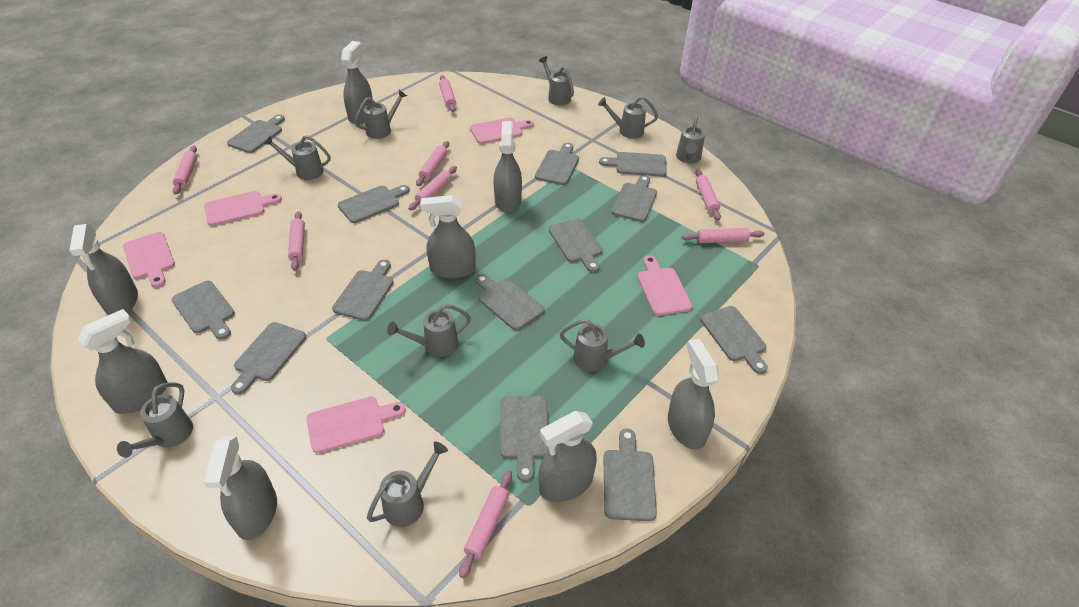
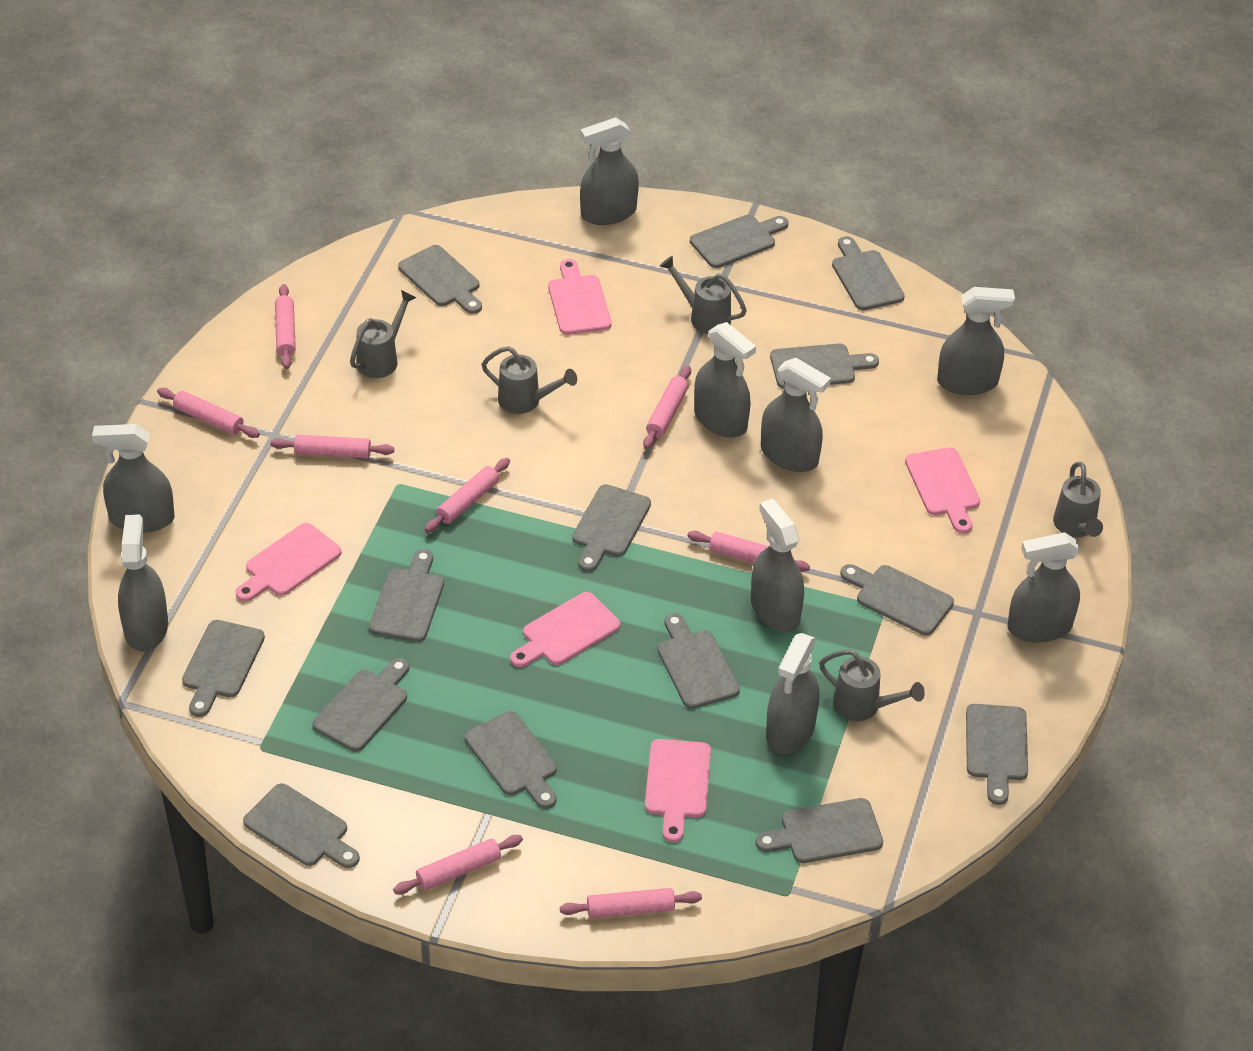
grey cutting board: 13 -> 14
grey spray bottle: 8 -> 9
grey watering can: 9 -> 5

